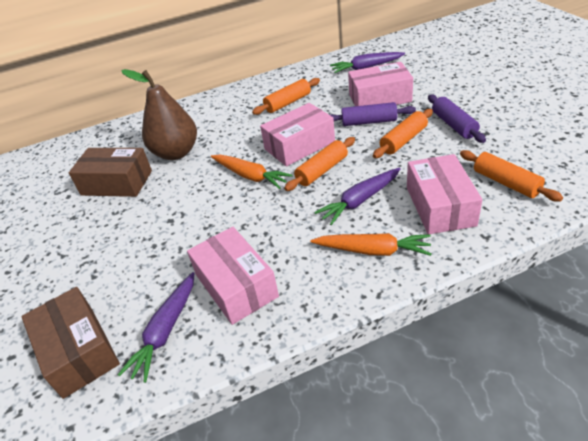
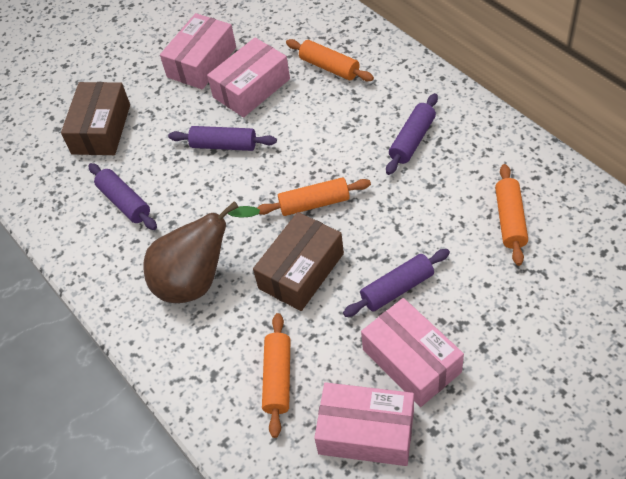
orange carrot: 2 -> 0
purple carrot: 3 -> 0
purple rolling pin: 2 -> 4

